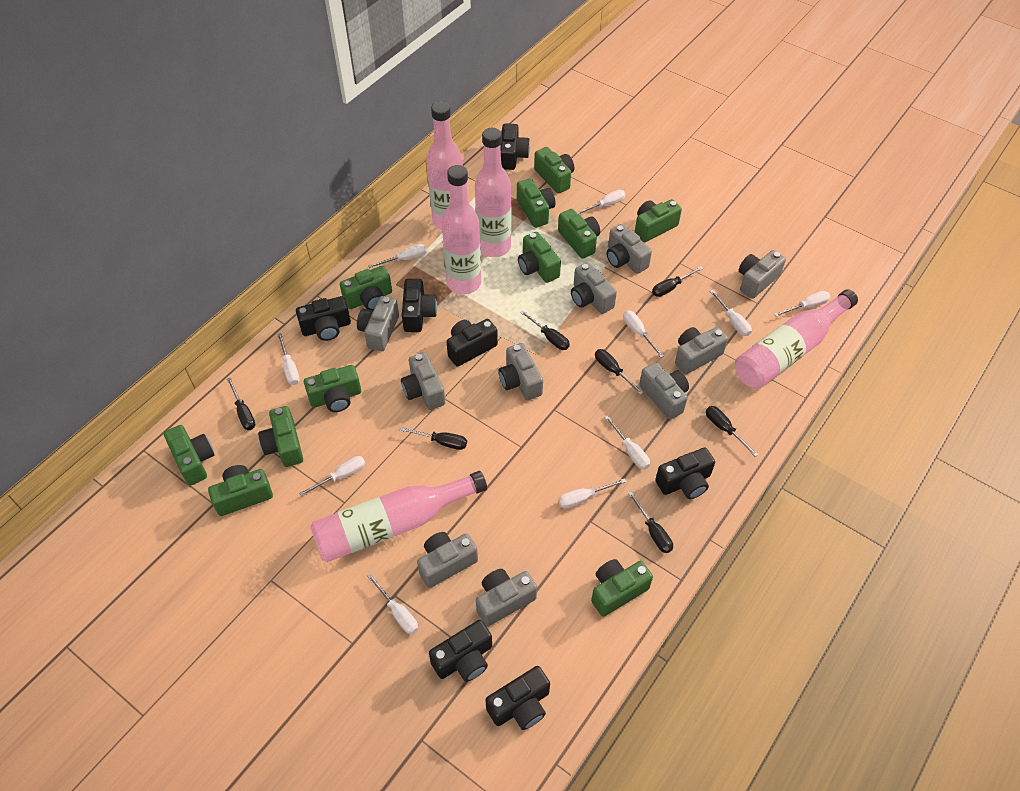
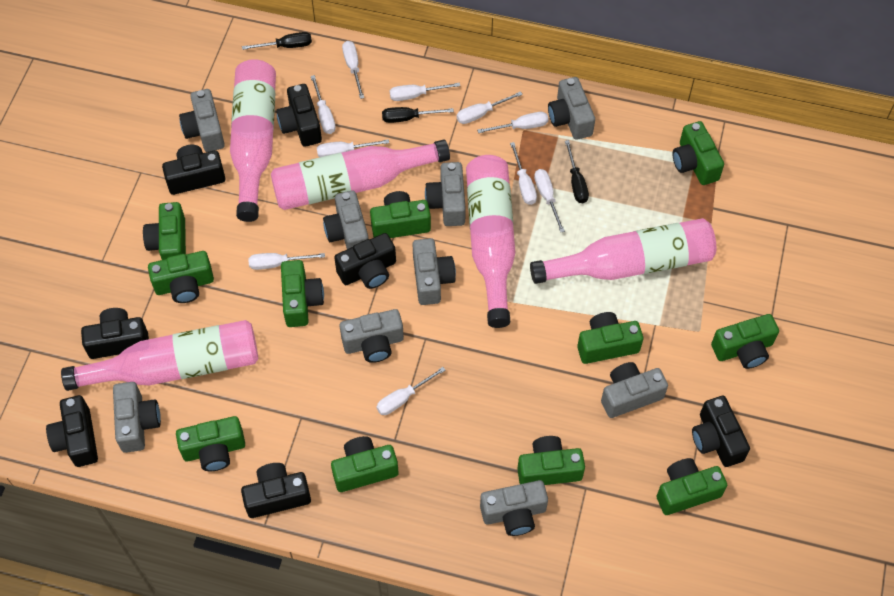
black screwdriver: 7 -> 3
grey camera: 10 -> 9

